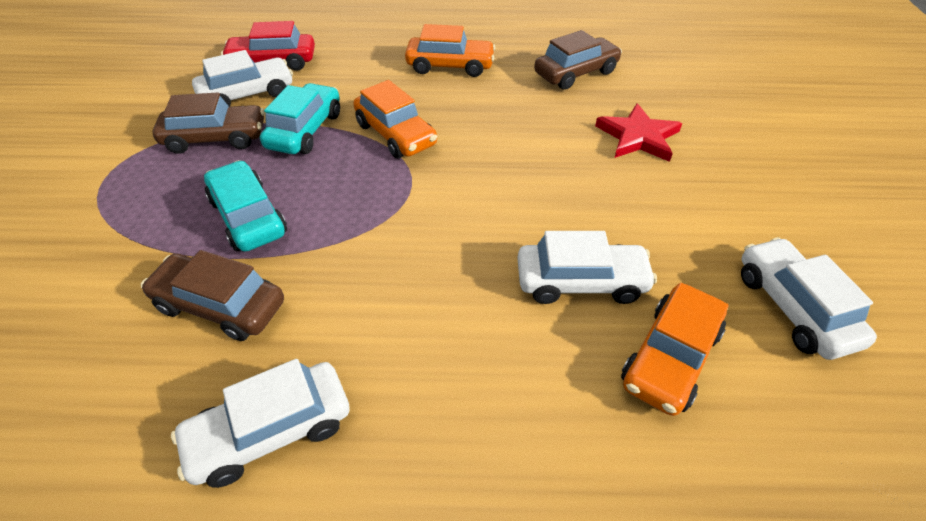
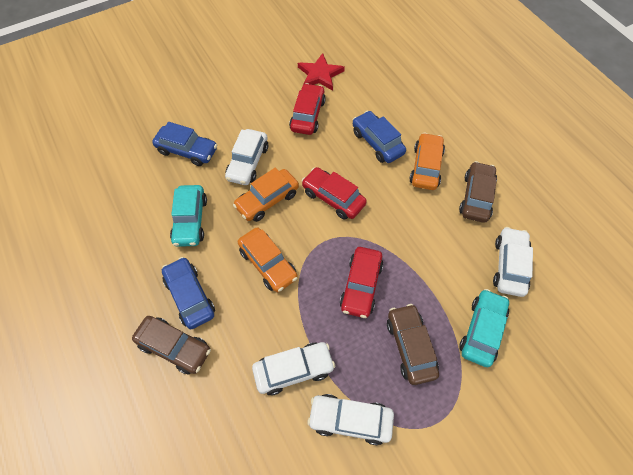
blue car: 0 -> 3
red car: 1 -> 3

